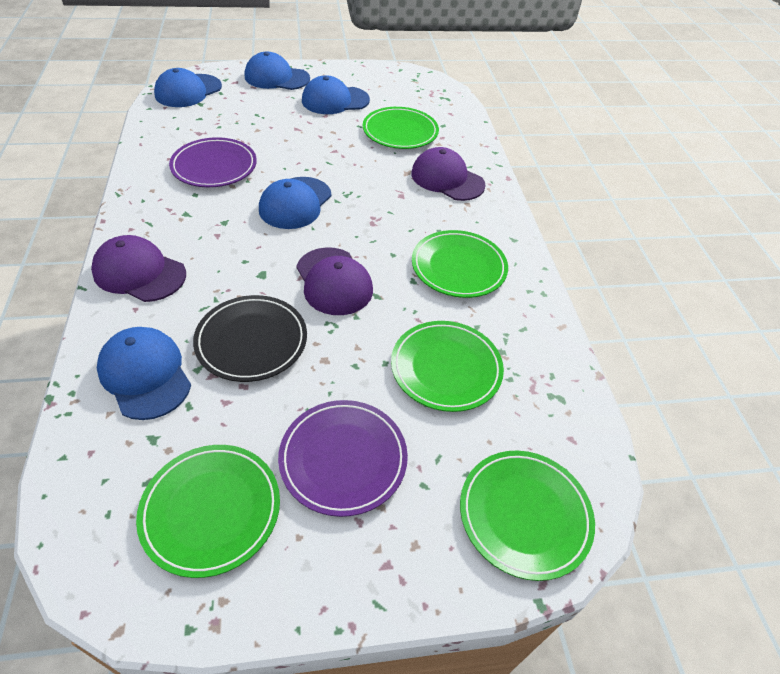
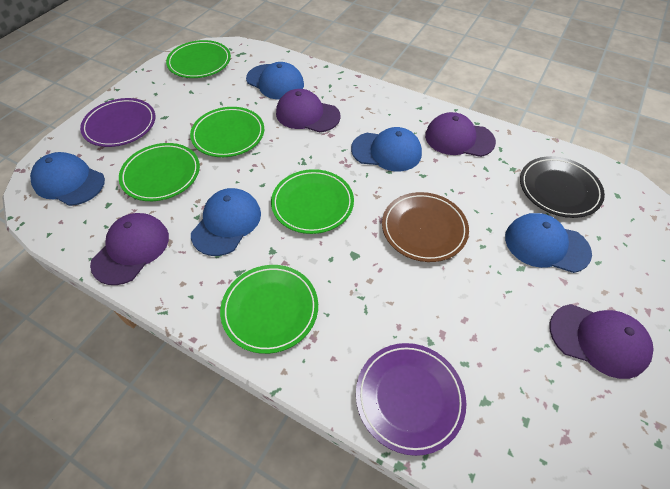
brown plate: 0 -> 1
purple cap: 3 -> 4

